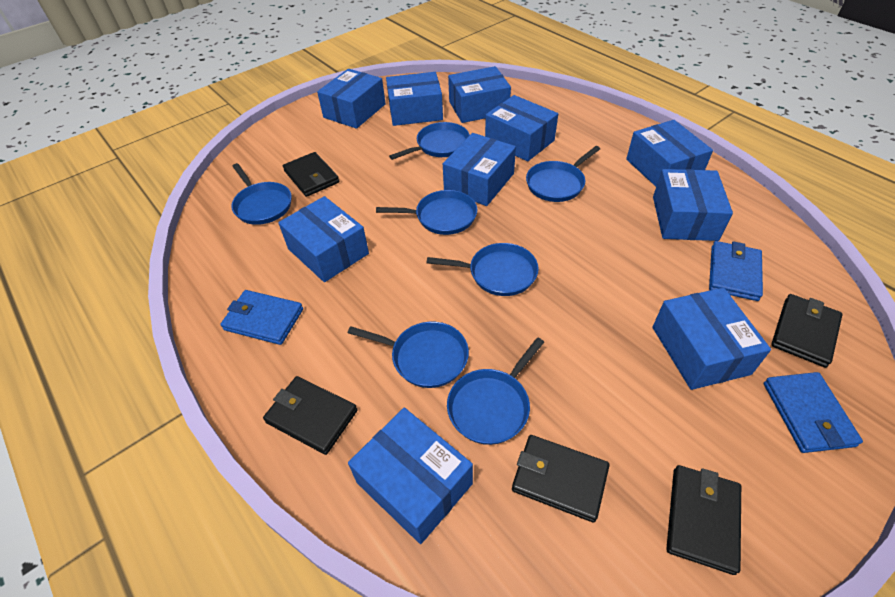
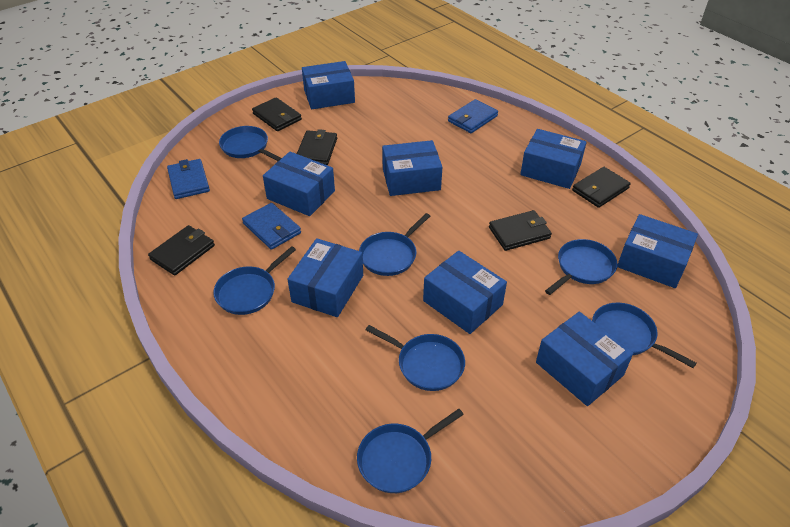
blue box: 10 -> 8

